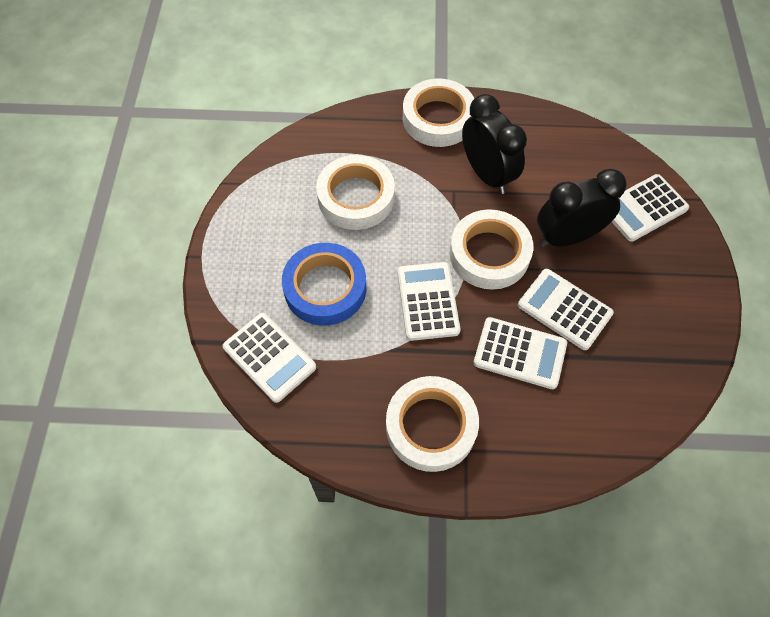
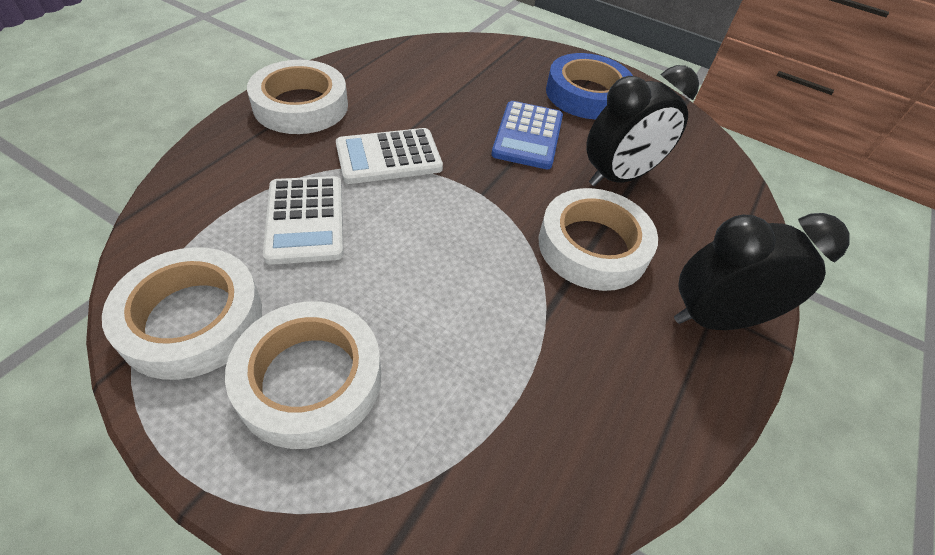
blue calculator: 0 -> 1
white calculator: 5 -> 2

